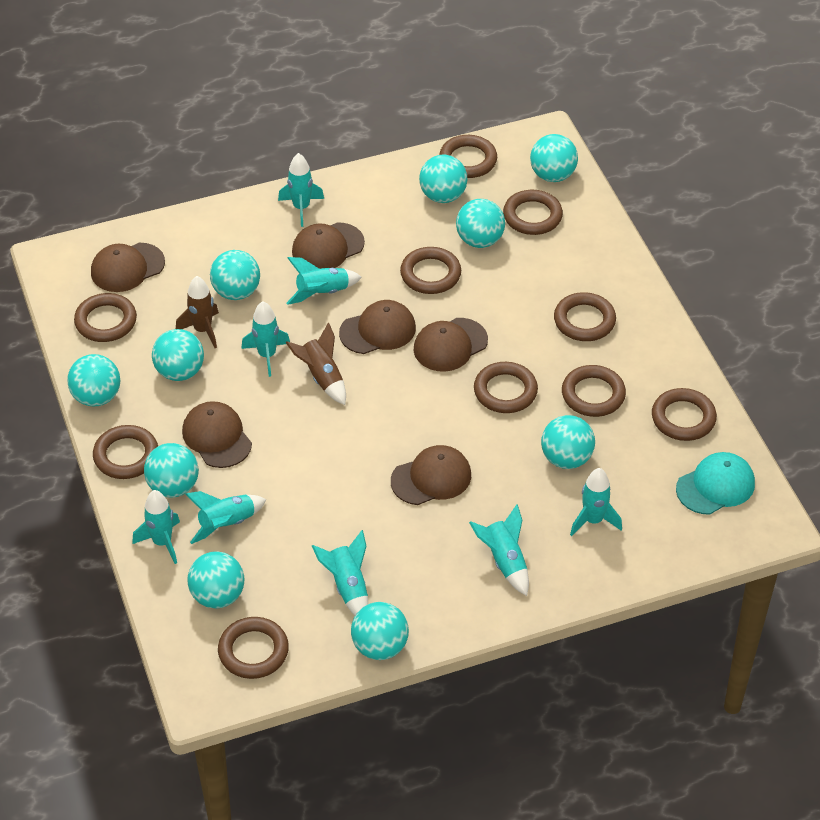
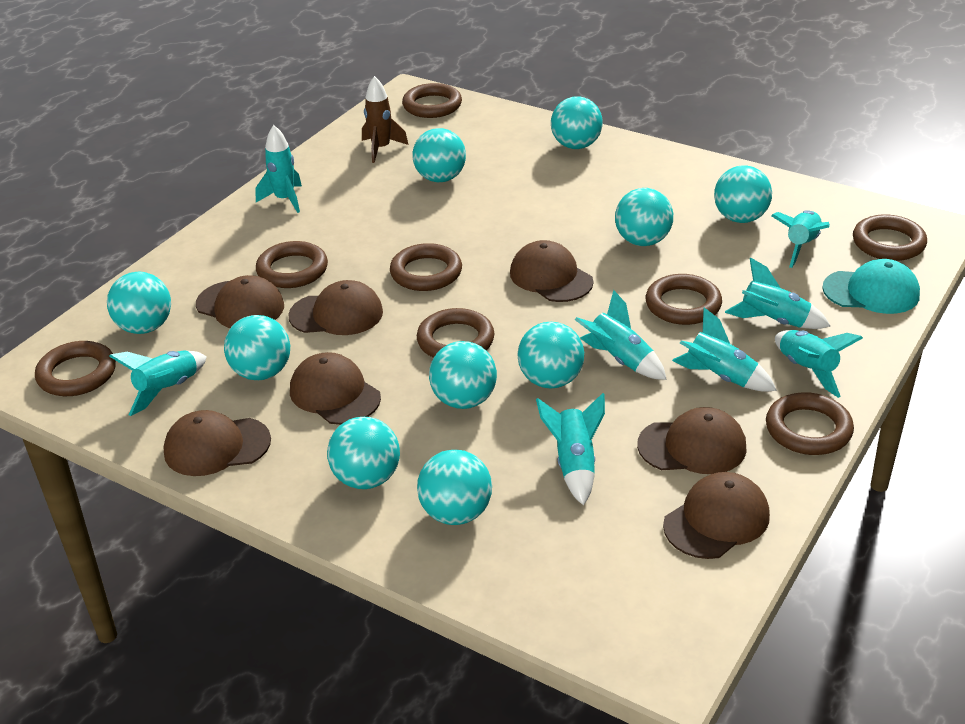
brown cap: 6 -> 7
brown ring: 10 -> 8
brown rocket: 2 -> 1

